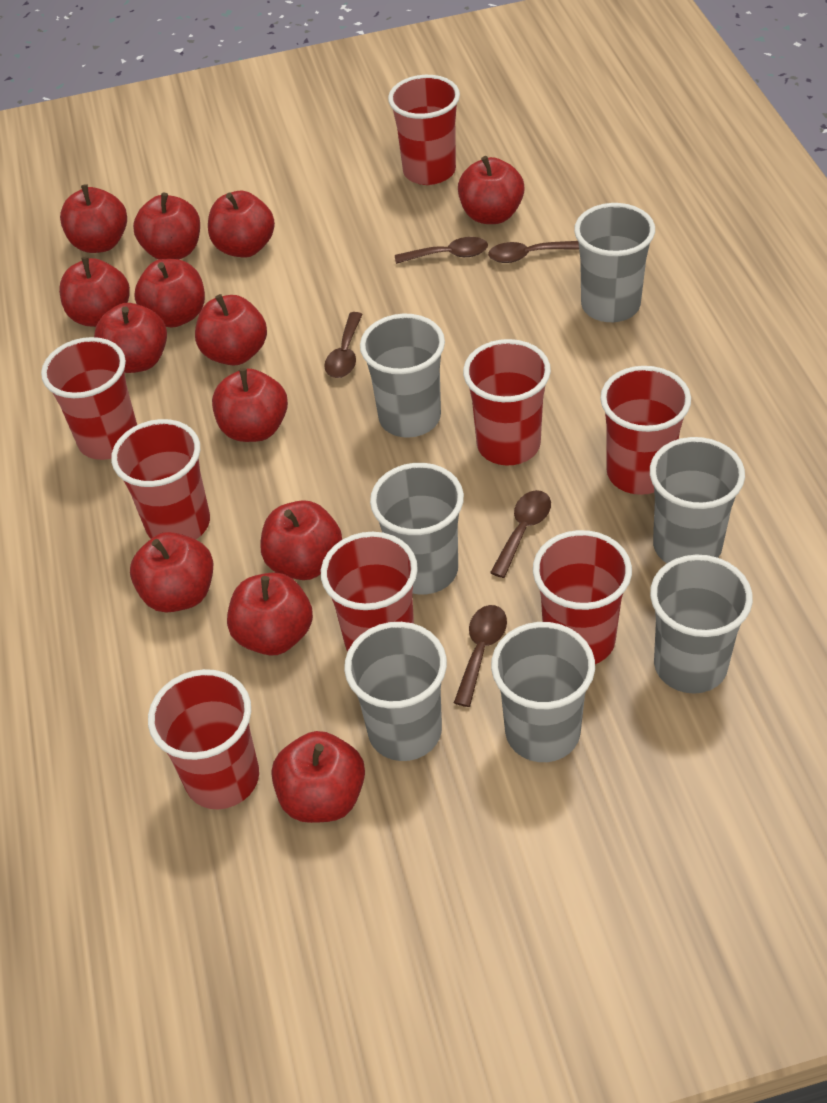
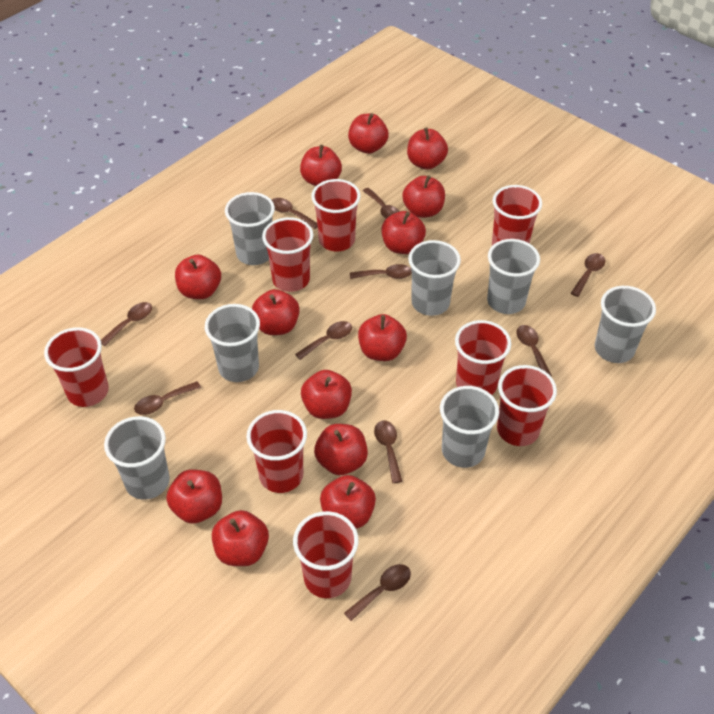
brown spoon: 5 -> 10

